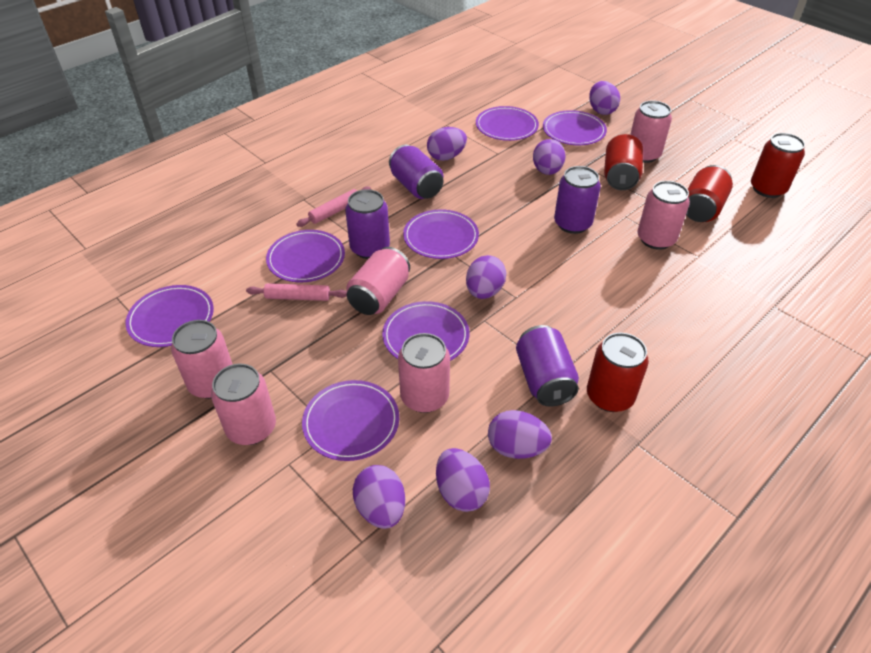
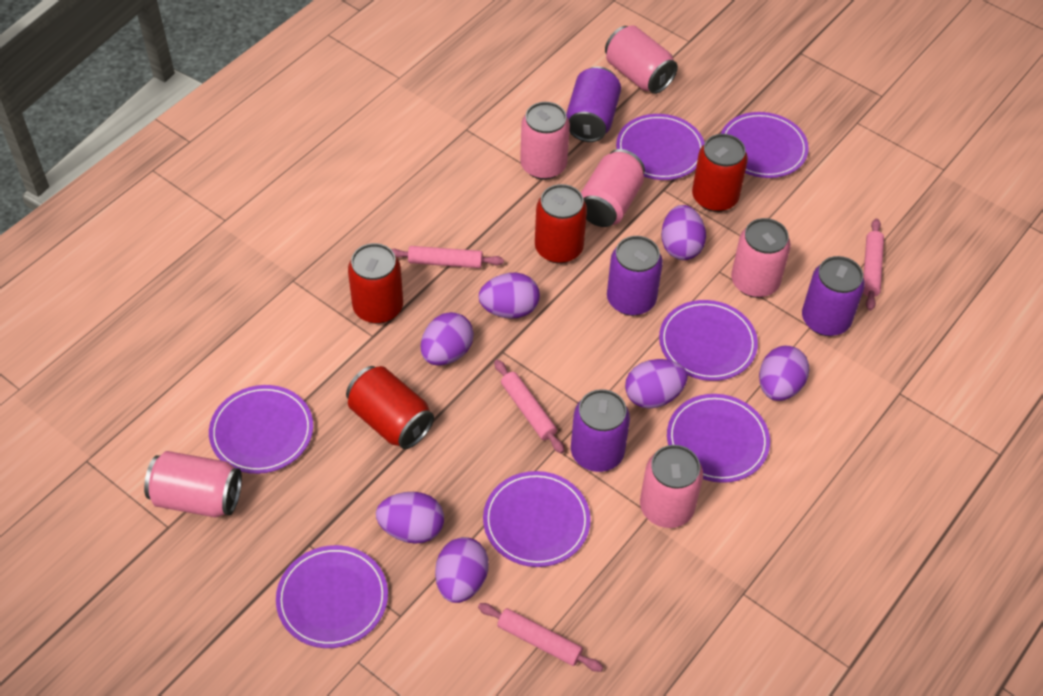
pink rolling pin: 2 -> 4

